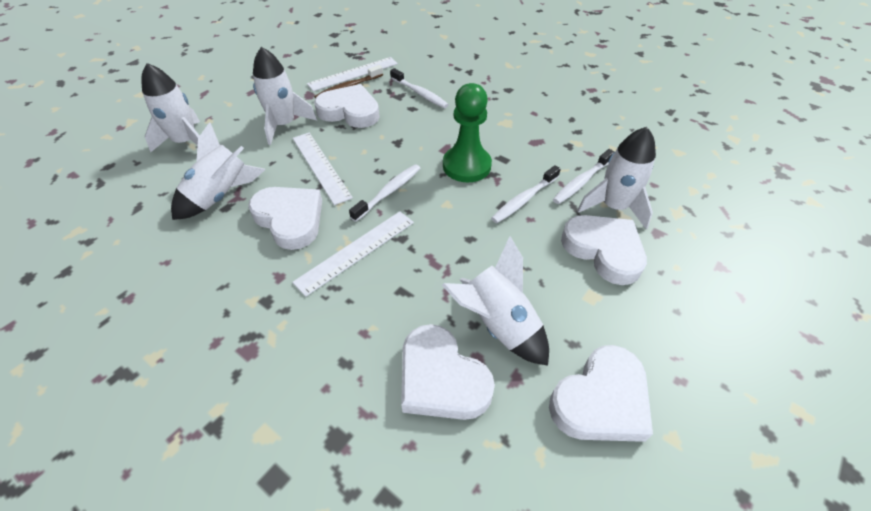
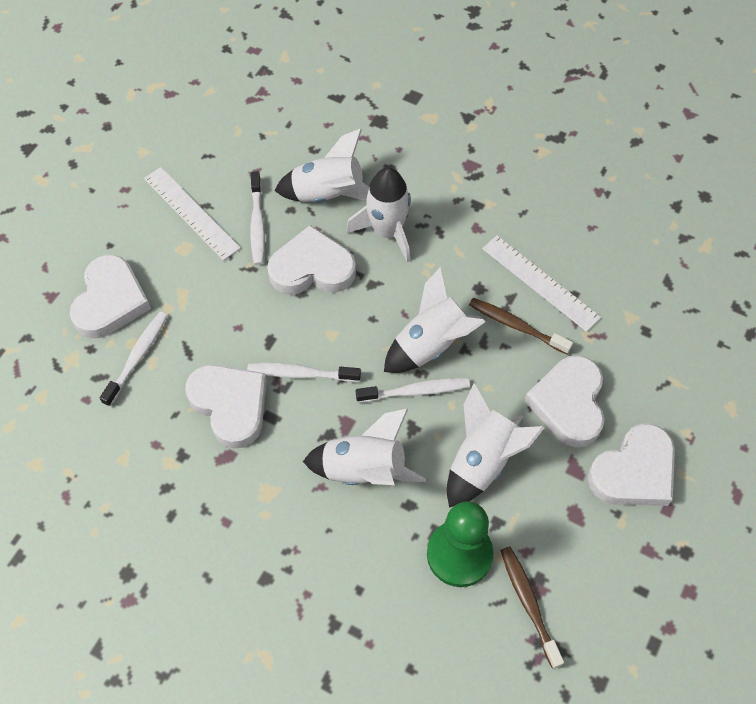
brown toothbrush: 1 -> 2
white ruler: 3 -> 2

